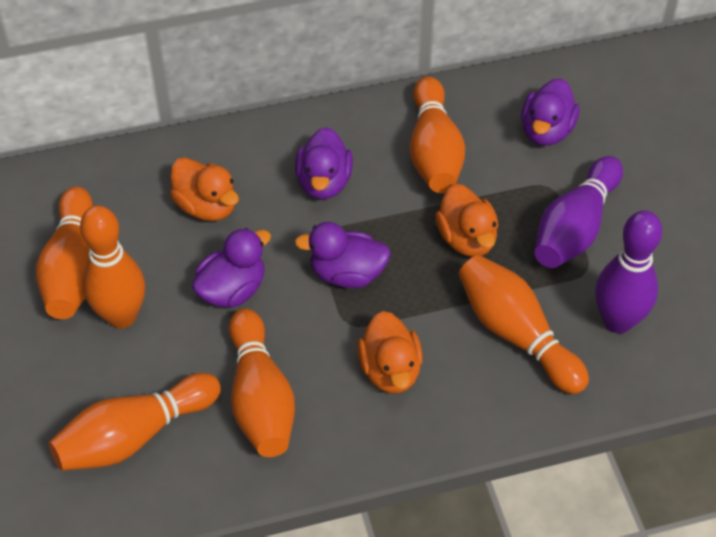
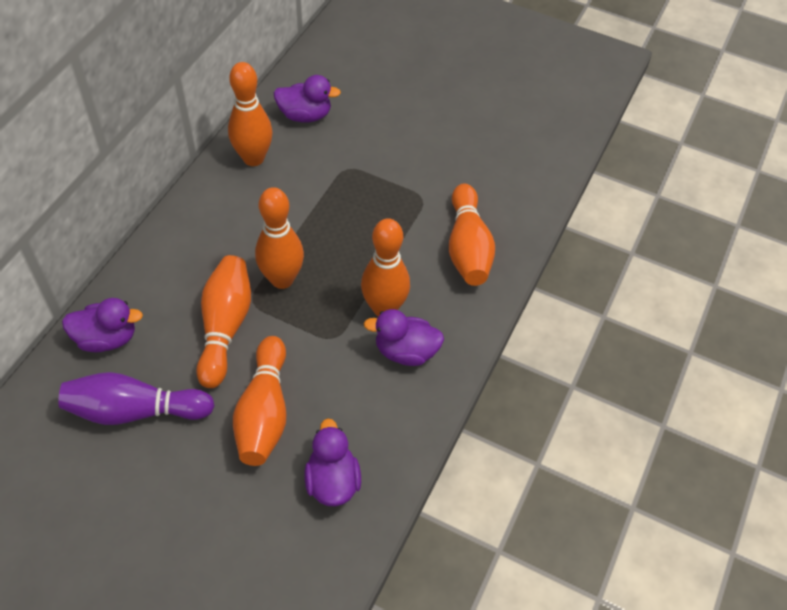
orange duck: 3 -> 0
purple bowling pin: 2 -> 1

